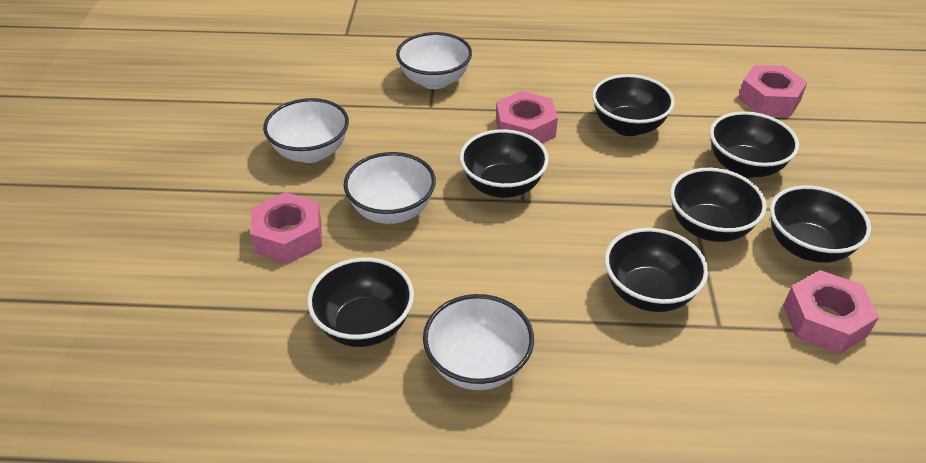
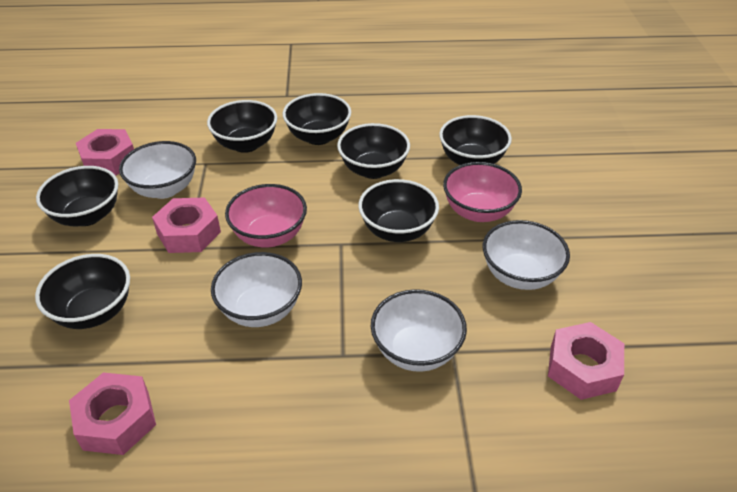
pink bowl: 0 -> 2

